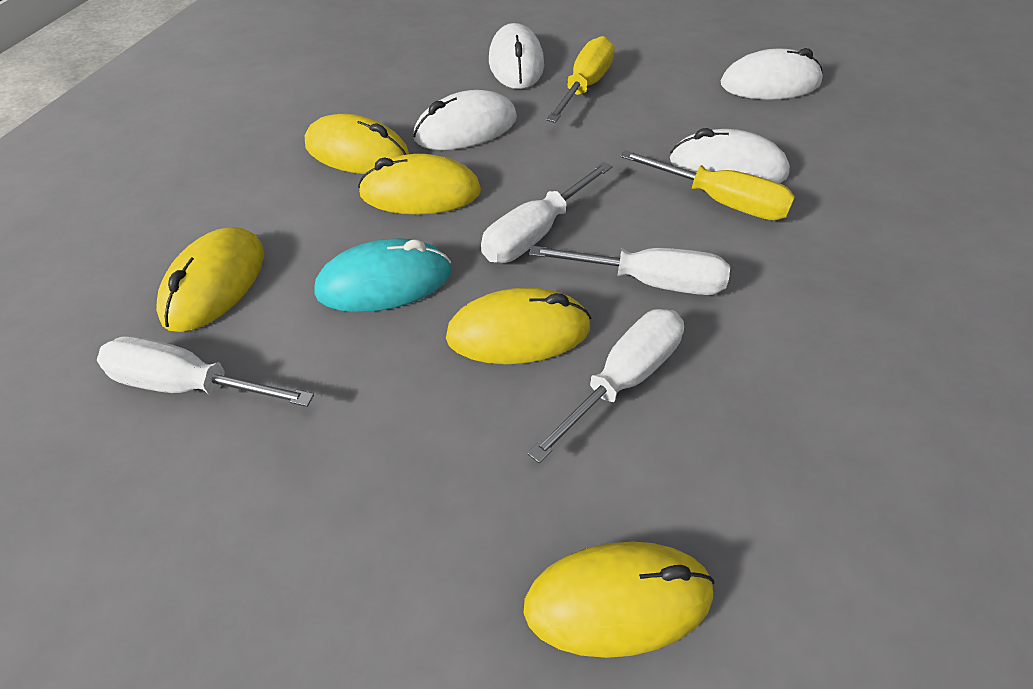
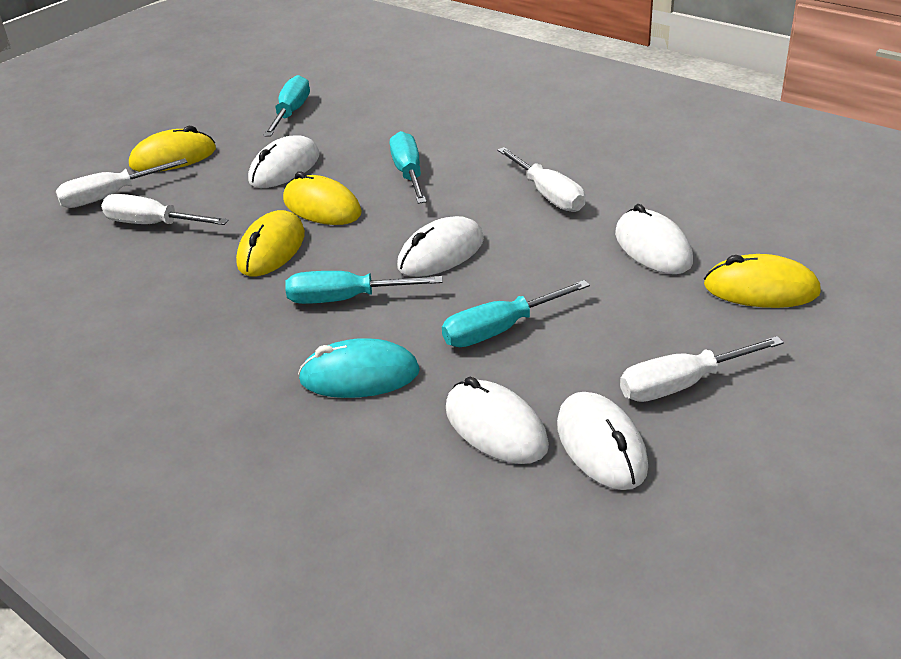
turquoise screwdriver: 0 -> 4
white mouse: 4 -> 5
yellow mouse: 5 -> 4
yellow screwdriver: 2 -> 0

